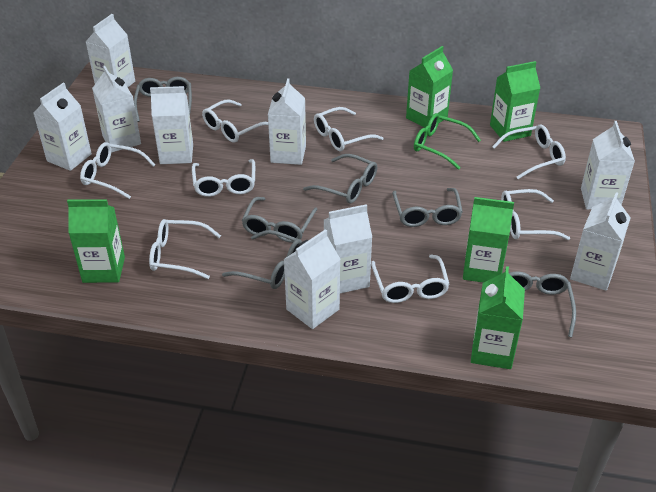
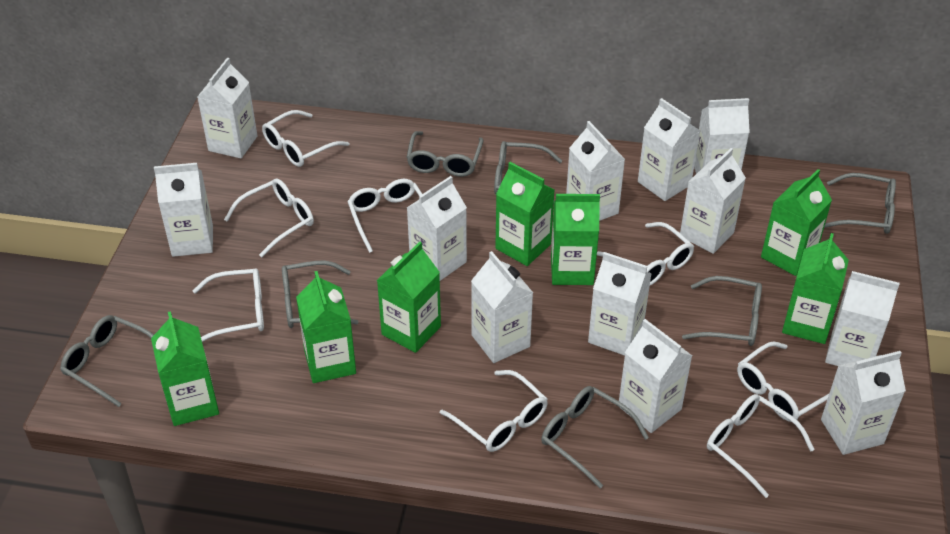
green carton: 5 -> 7
green glasses: 1 -> 0
grey glasses: 6 -> 7
white carton: 9 -> 12

